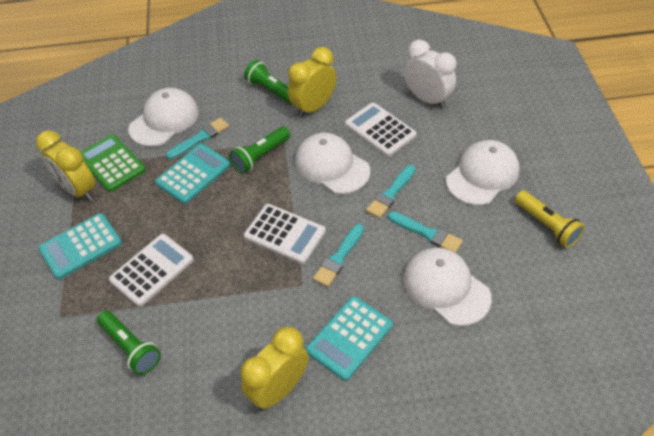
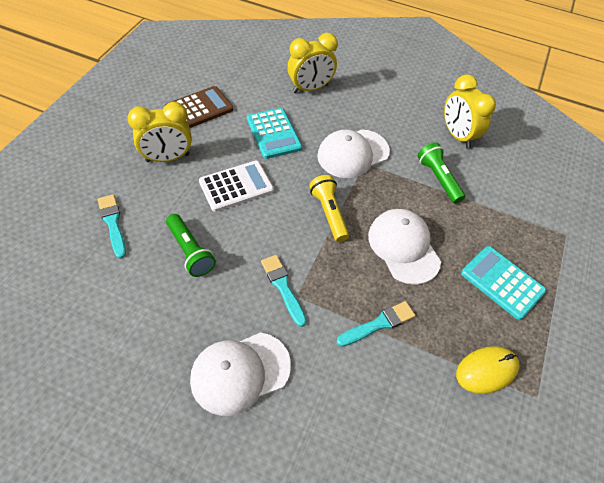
brown calculator: 0 -> 1
green calculator: 1 -> 0
green flashlight: 3 -> 2
turquoise brush: 4 -> 3
turquoise calculator: 3 -> 2
white calculator: 3 -> 1
white cap: 4 -> 3
white clock: 1 -> 0
yellow mouse: 0 -> 1

